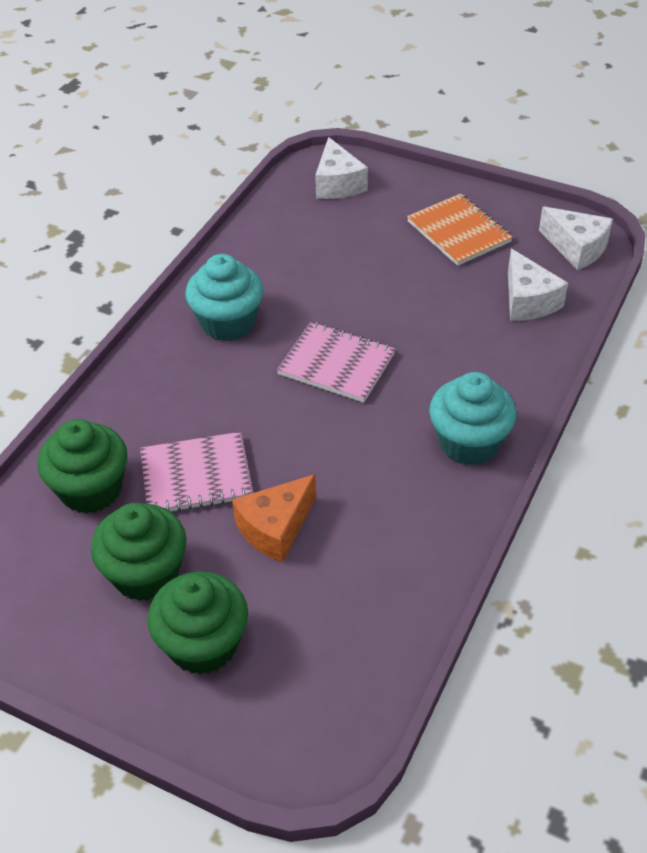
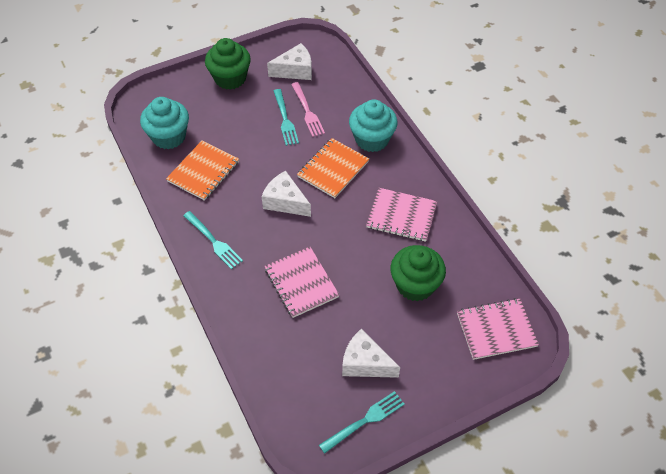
green cupcake: 3 -> 2
orange cheese: 1 -> 0
orange notebook: 1 -> 2
pink fork: 0 -> 1
pink notebook: 2 -> 3
turquoise fork: 0 -> 3

